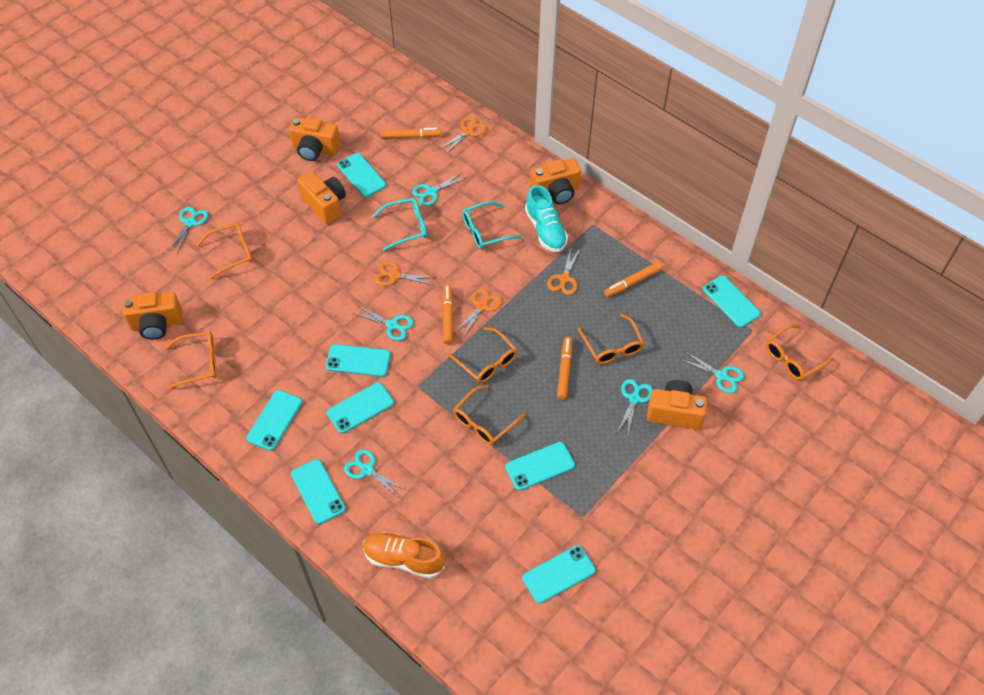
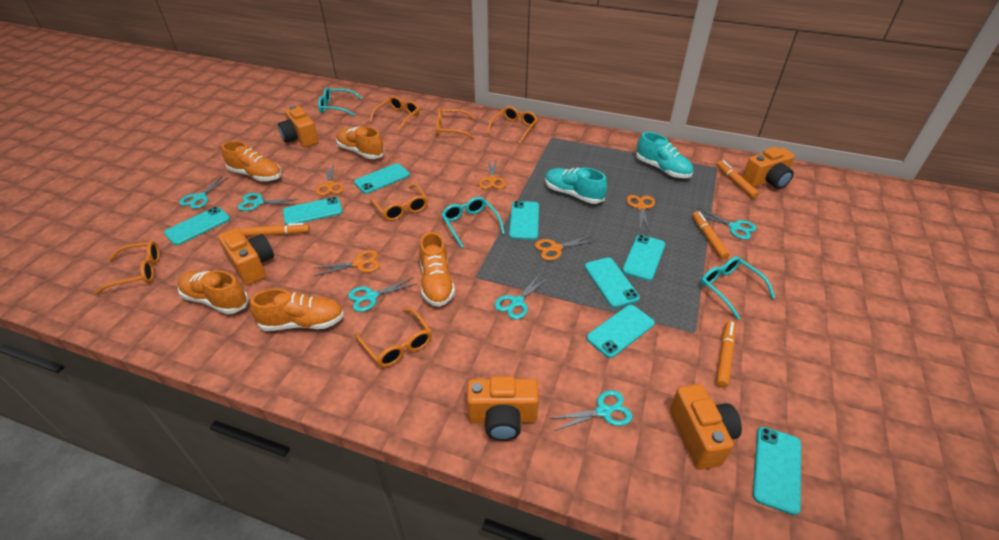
orange scissors: 4 -> 5
orange shoe: 1 -> 5
turquoise glasses: 2 -> 3
turquoise shoe: 1 -> 2

